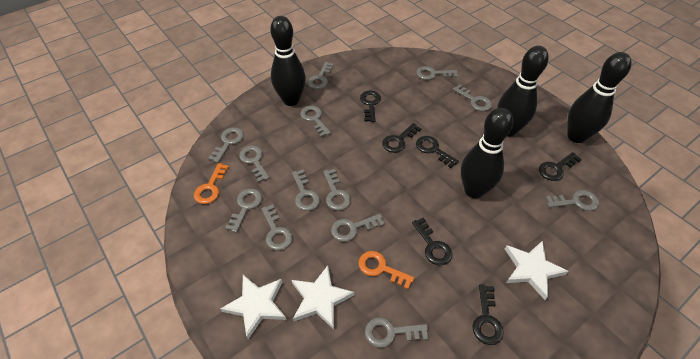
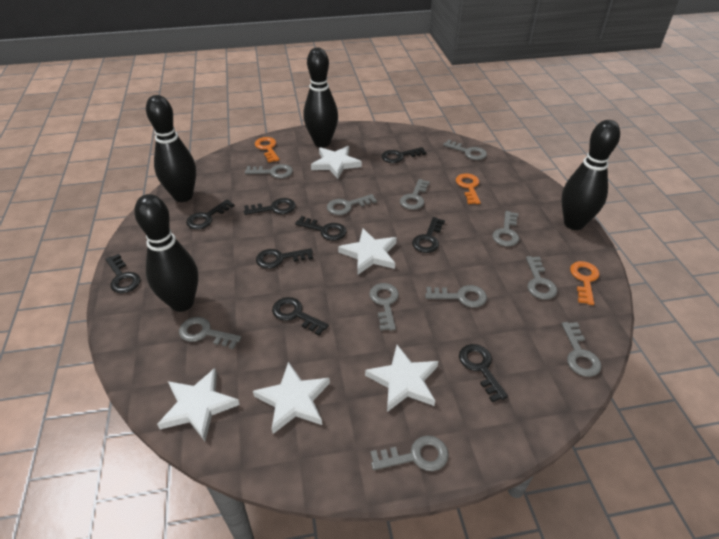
black key: 6 -> 9
grey key: 13 -> 11
orange key: 2 -> 3
white star: 3 -> 5

